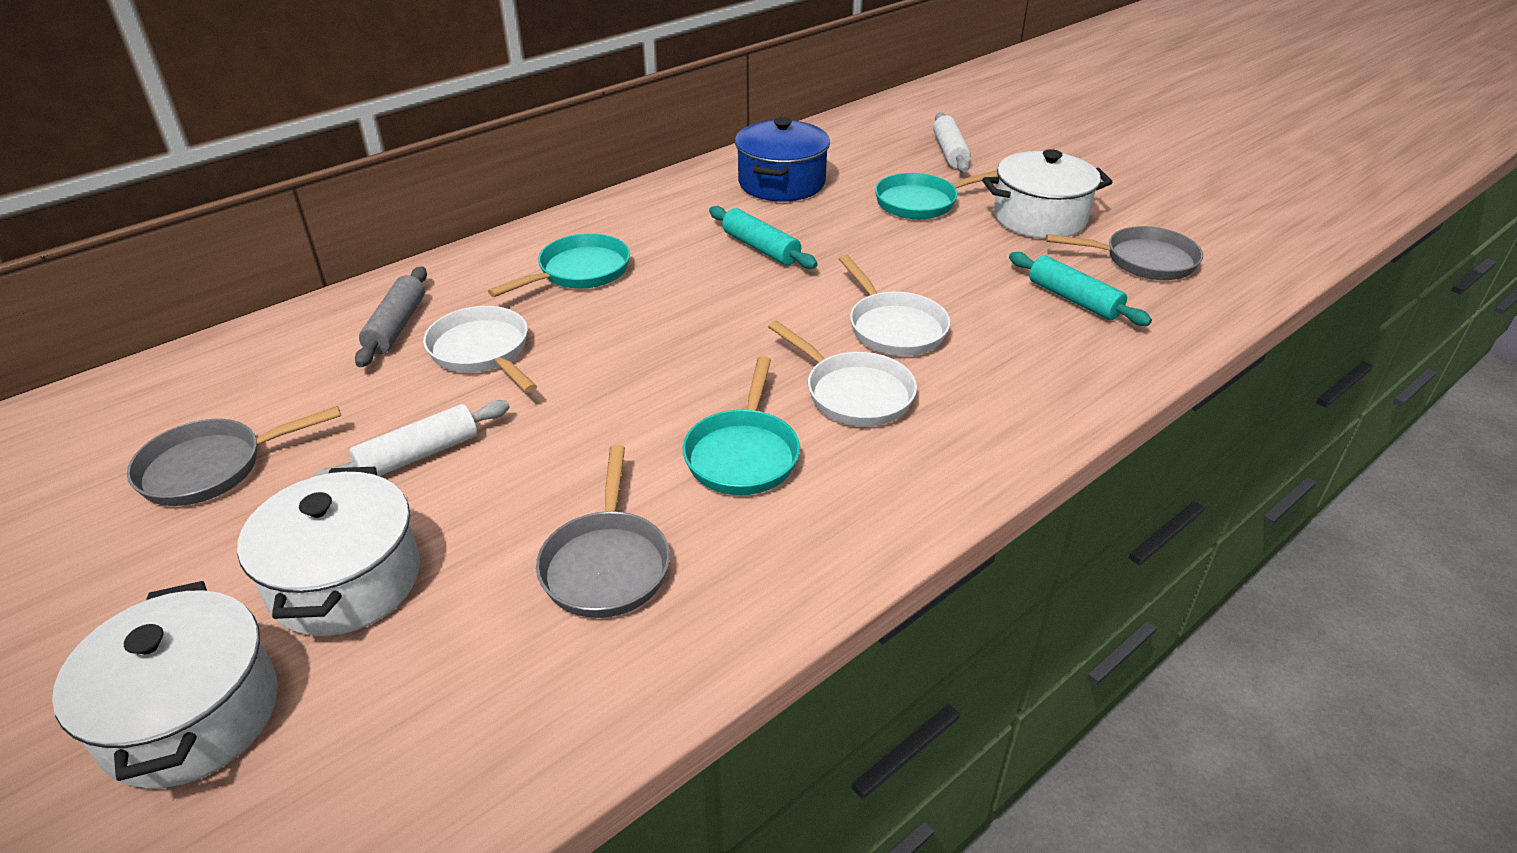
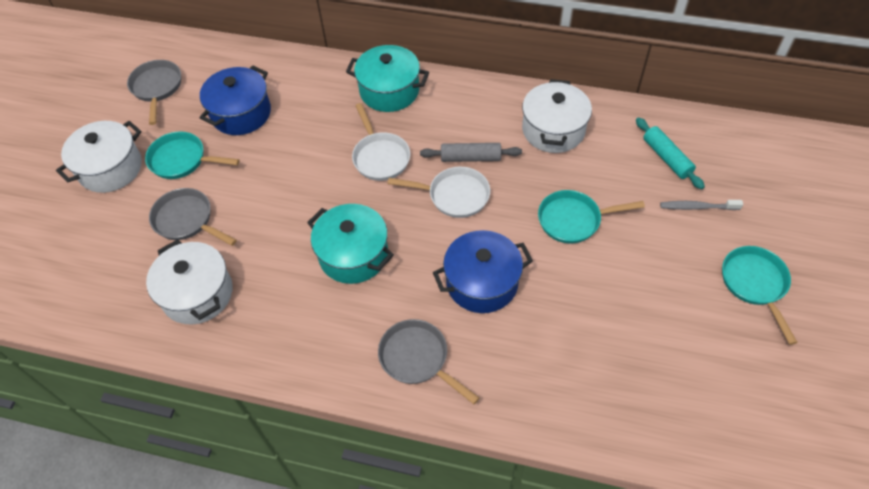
blue pot: 1 -> 2
grey toothbrush: 0 -> 1
turquoise pot: 0 -> 2
turquoise rolling pin: 2 -> 1
white pan: 3 -> 2
white rolling pin: 2 -> 0

